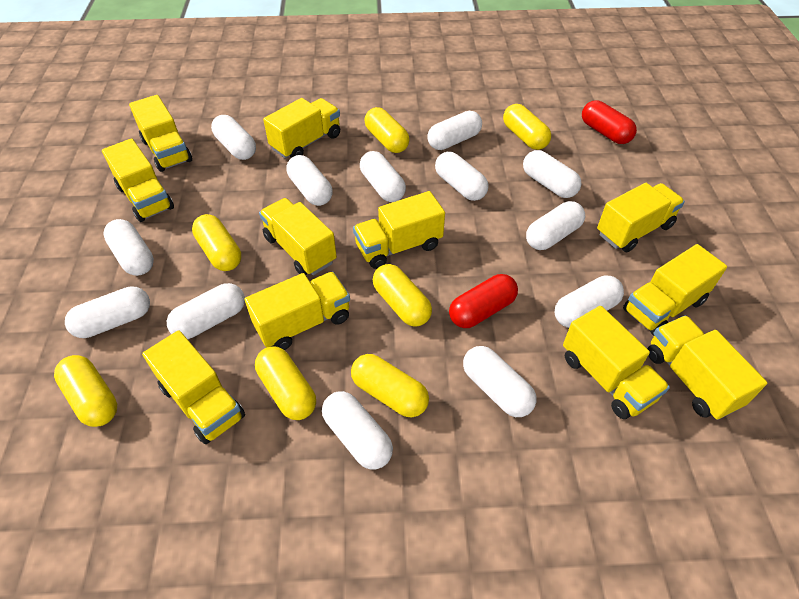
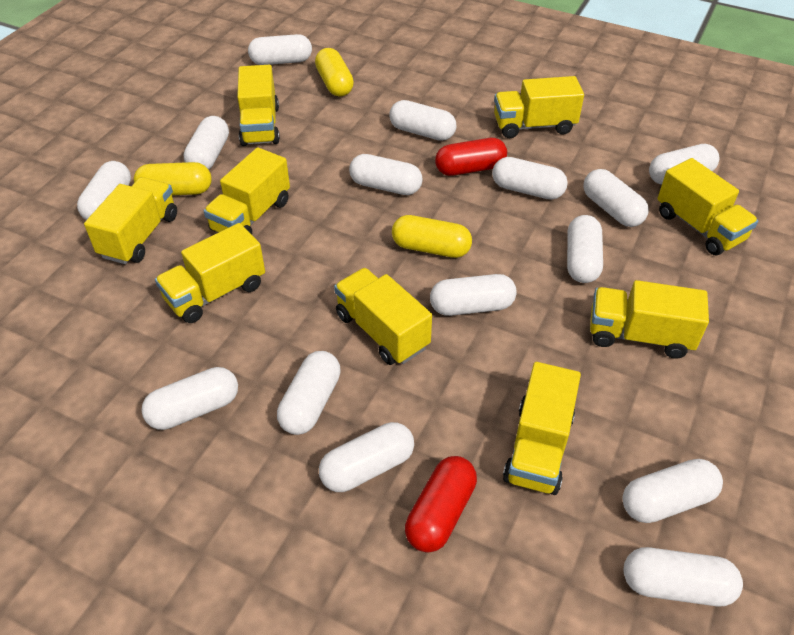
white capsule: 13 -> 15
yellow capsule: 7 -> 3
yellow truck: 11 -> 9

